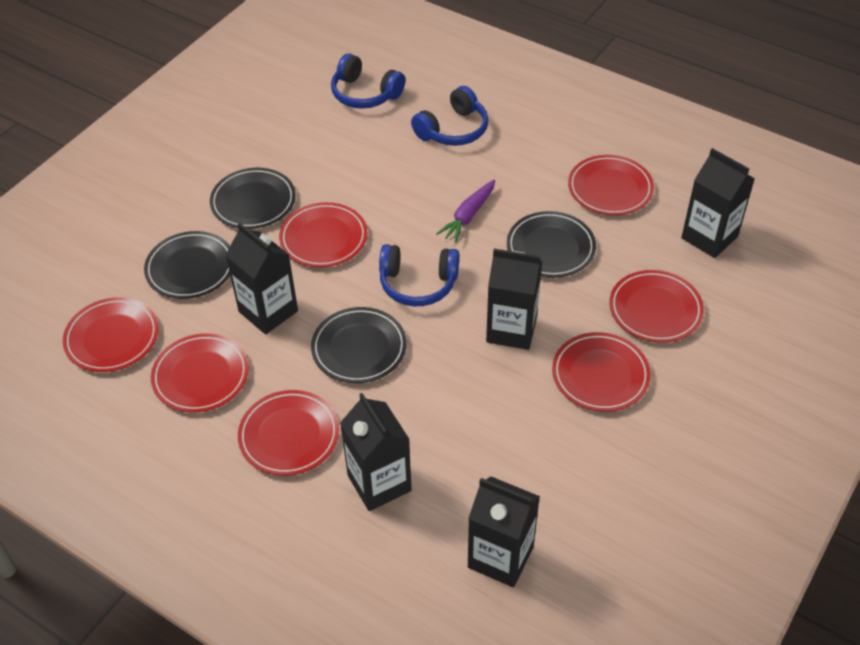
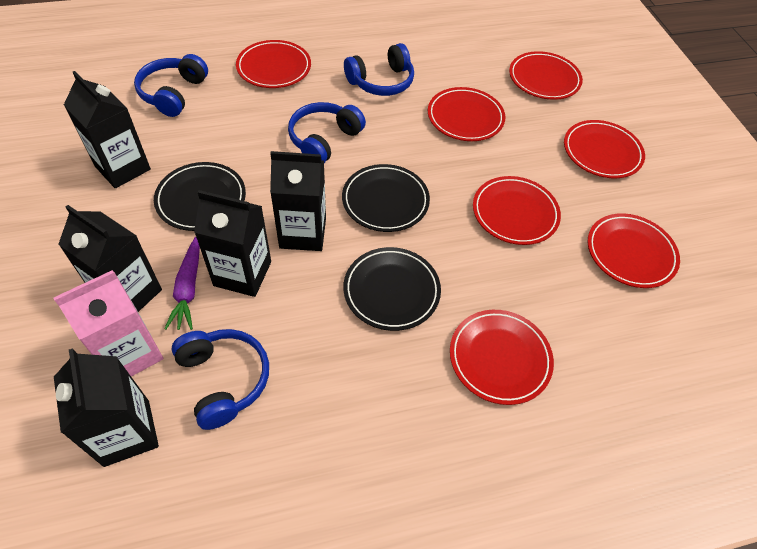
black plate: 4 -> 3
blue headphones: 3 -> 4
pink carton: 0 -> 1

